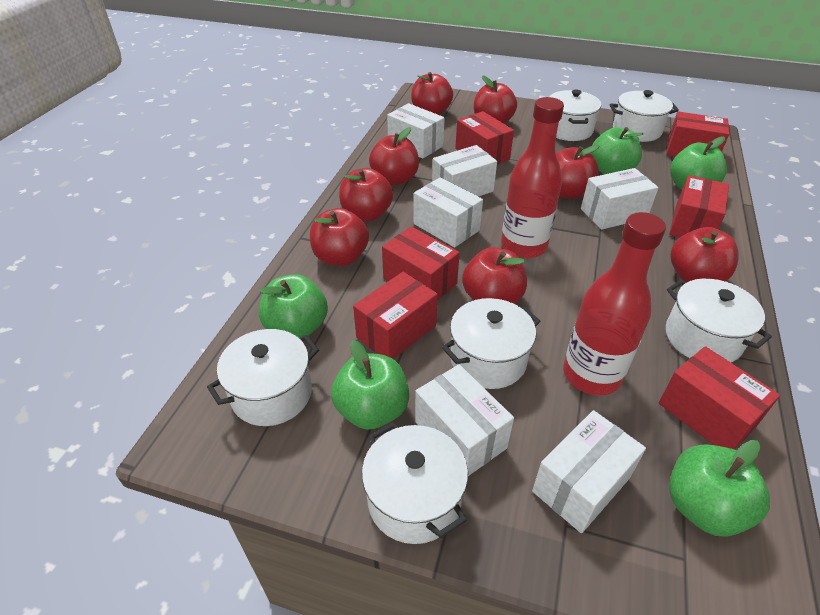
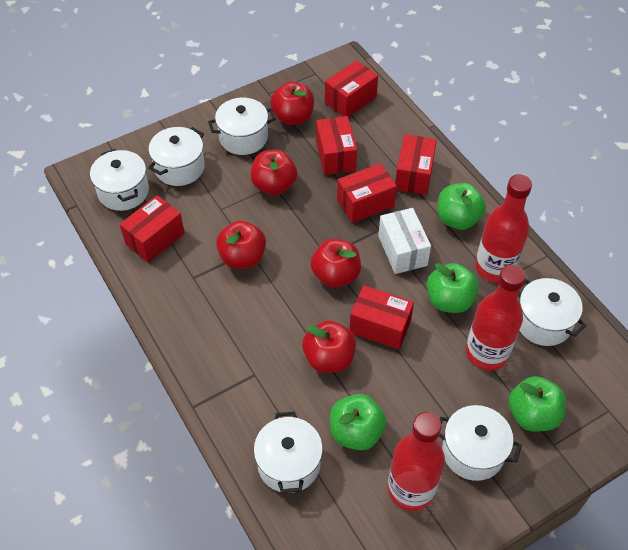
green apple: 5 -> 4
red apple: 8 -> 5
red bottle: 2 -> 3
white box: 6 -> 1

